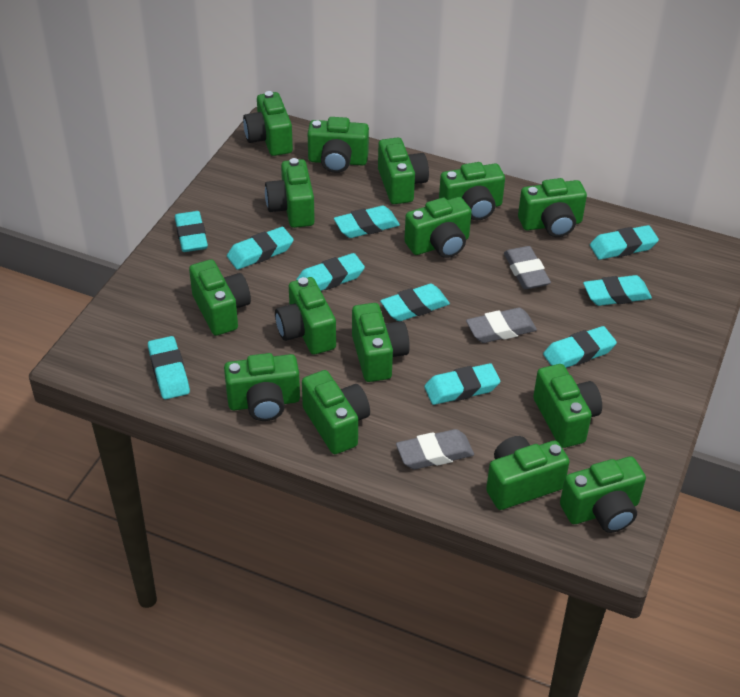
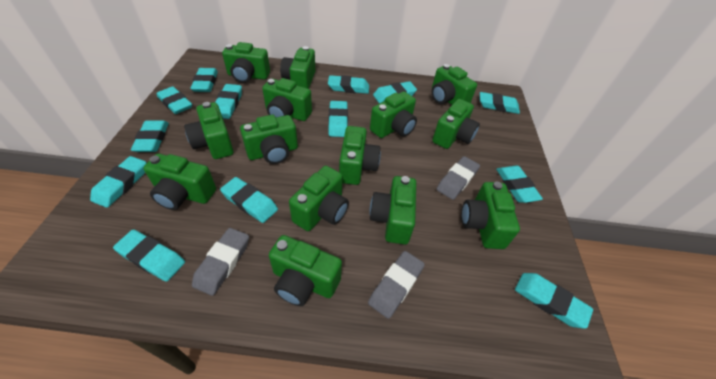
green camera: 15 -> 14
turquoise eraser: 10 -> 13

